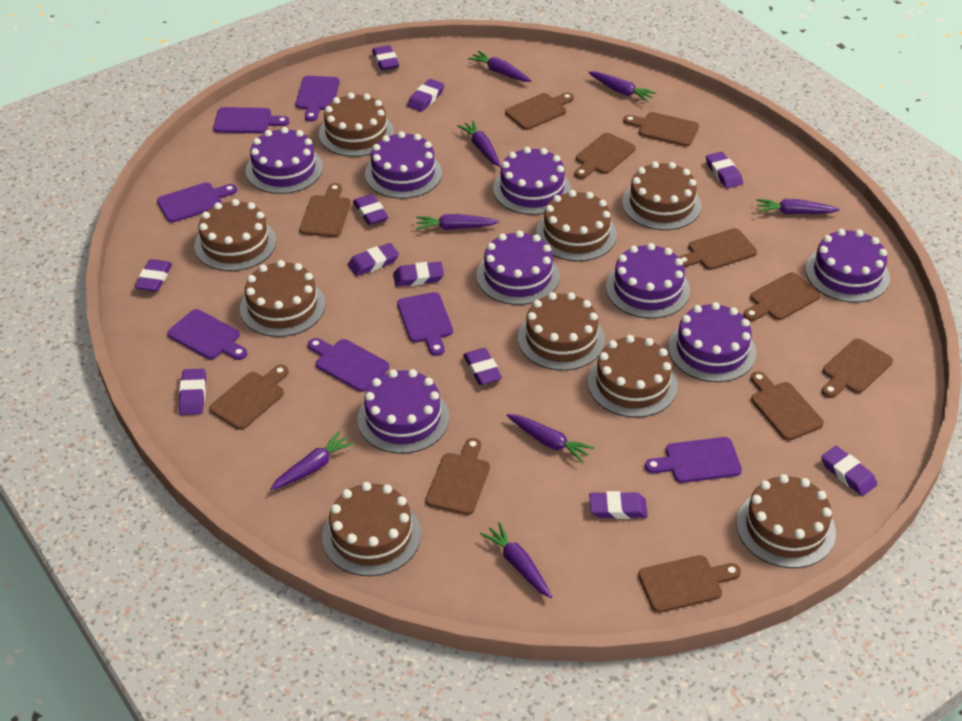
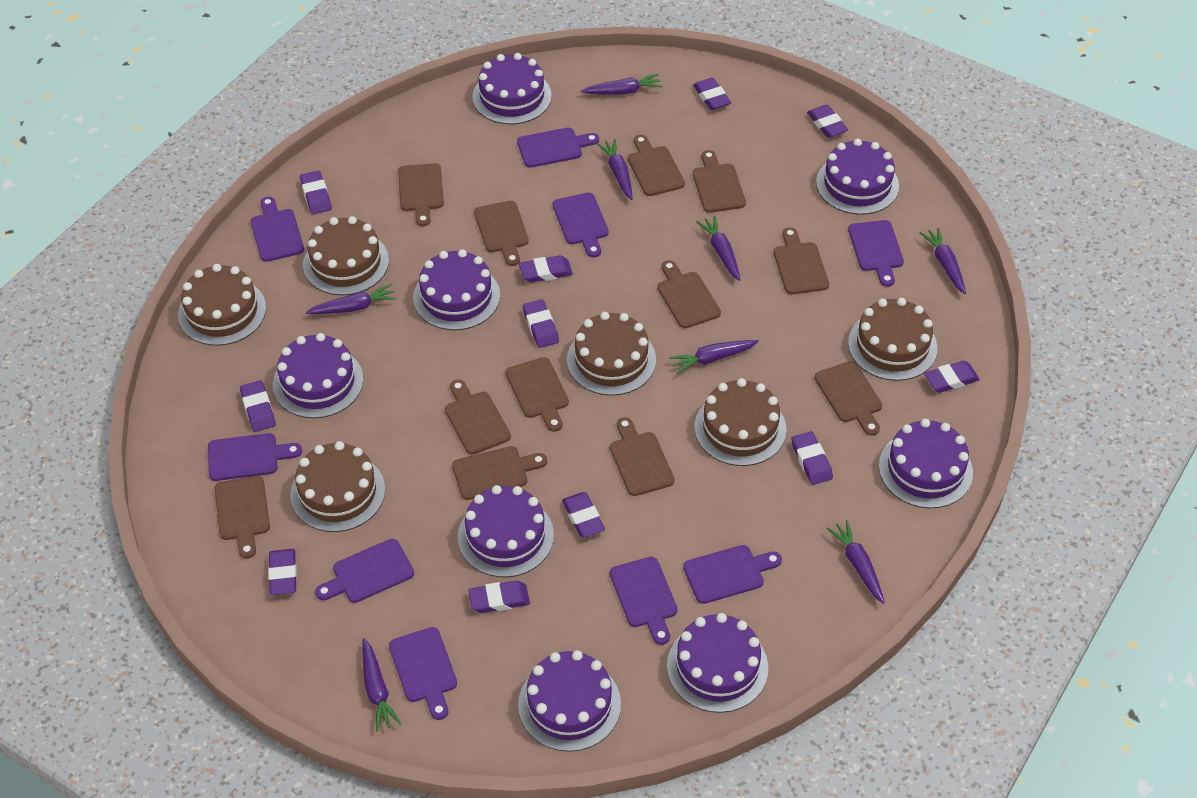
brown cake: 9 -> 6
brown cutting board: 11 -> 12
purple cutting board: 7 -> 9

